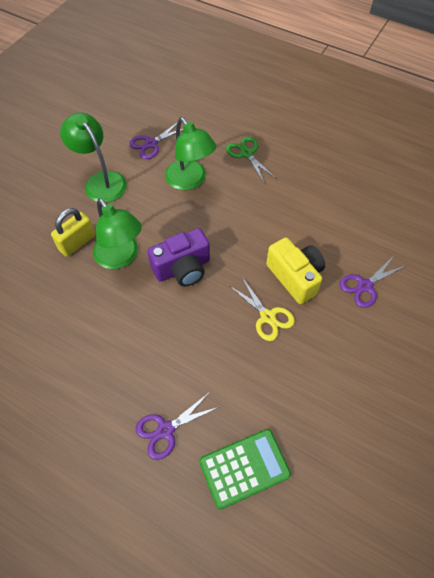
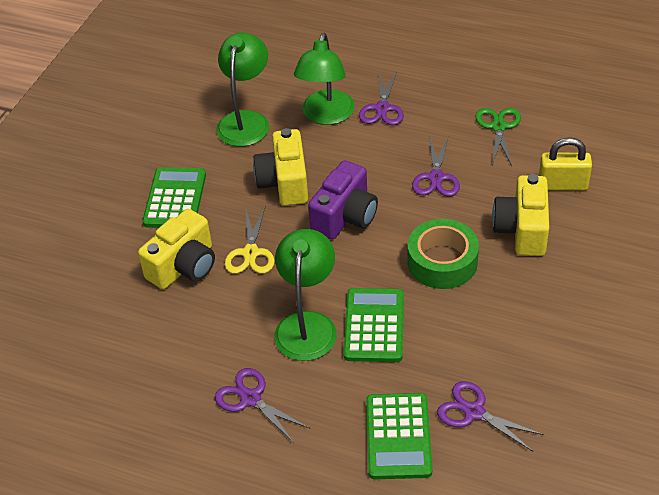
green calculator: 1 -> 3
green tape: 0 -> 1
purple scissors: 3 -> 4
yellow camera: 1 -> 3

